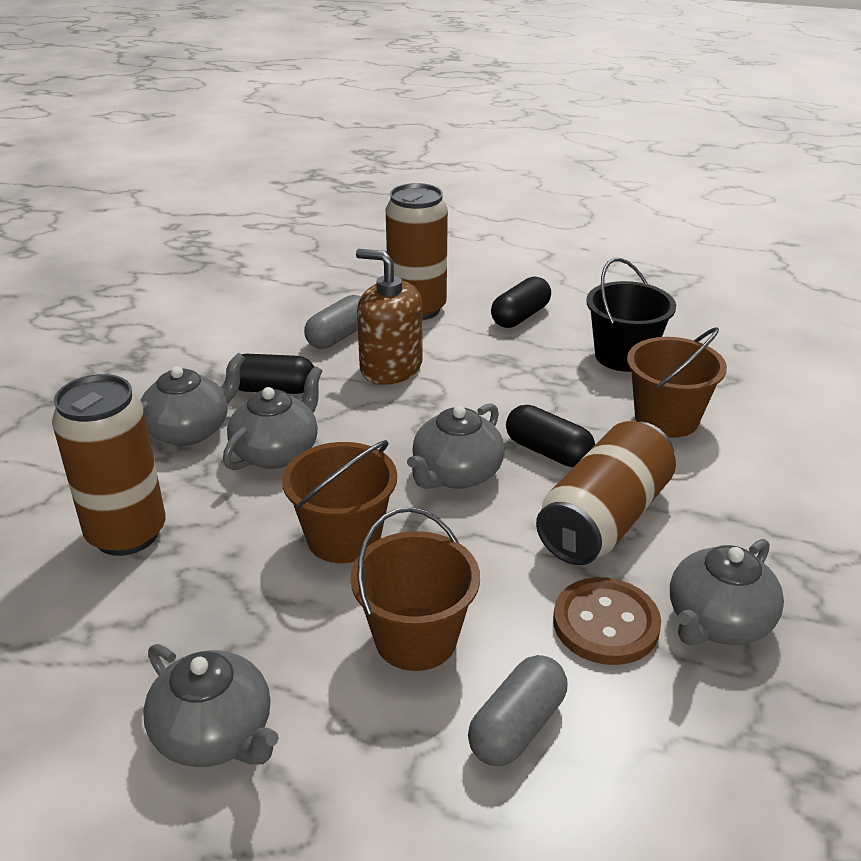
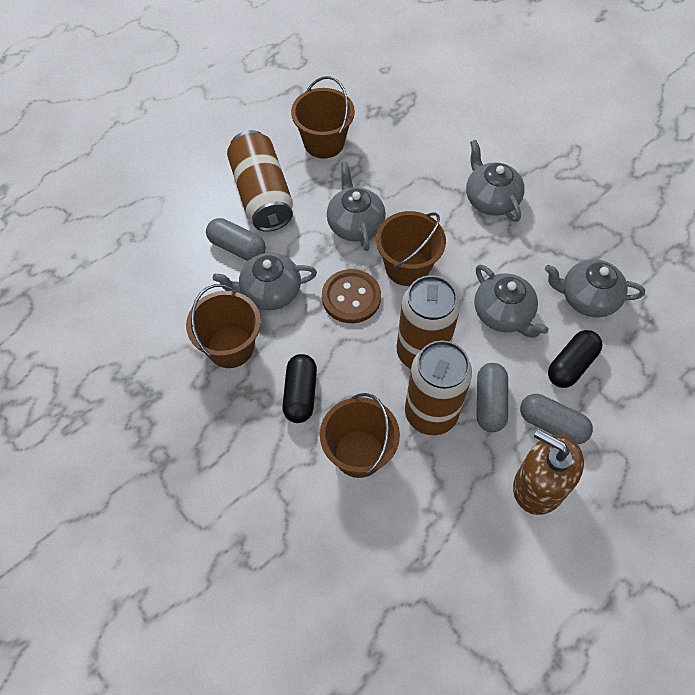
black bucket: 1 -> 0
black capsule: 3 -> 2
brown bucket: 3 -> 4
grey capsule: 2 -> 3

